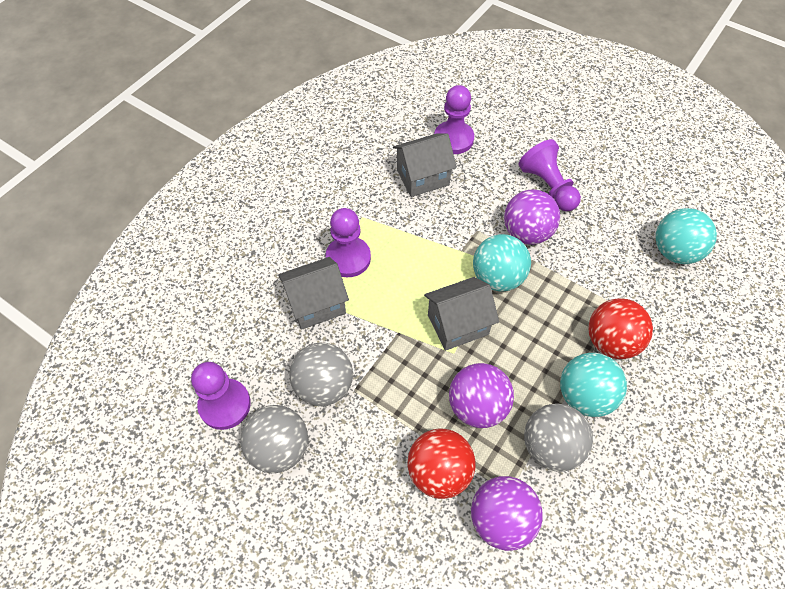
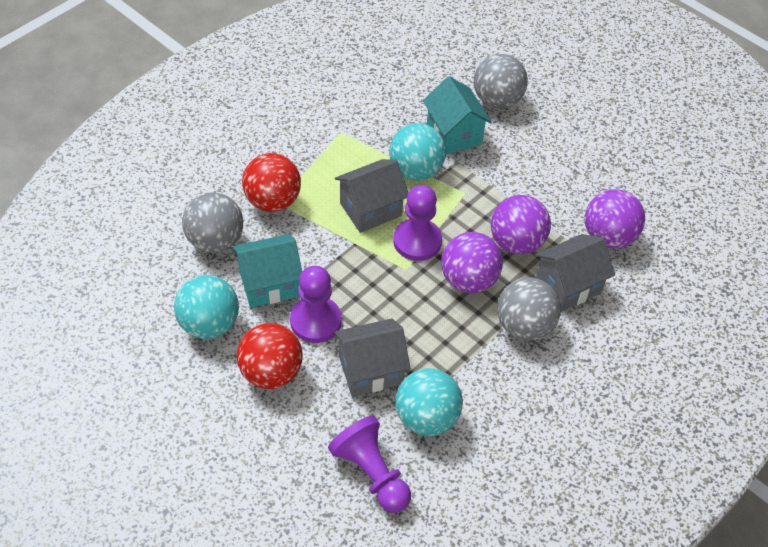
purple pawn: 4 -> 3
turquoise house: 0 -> 2

